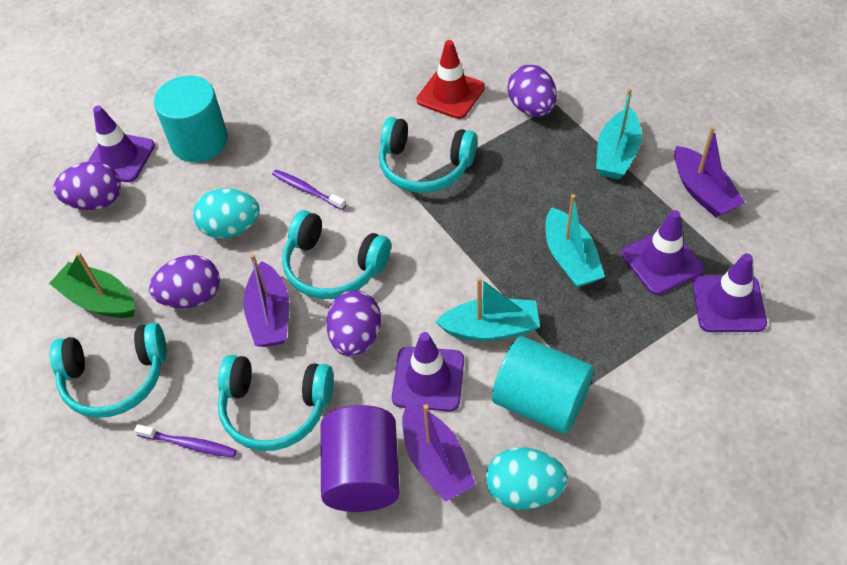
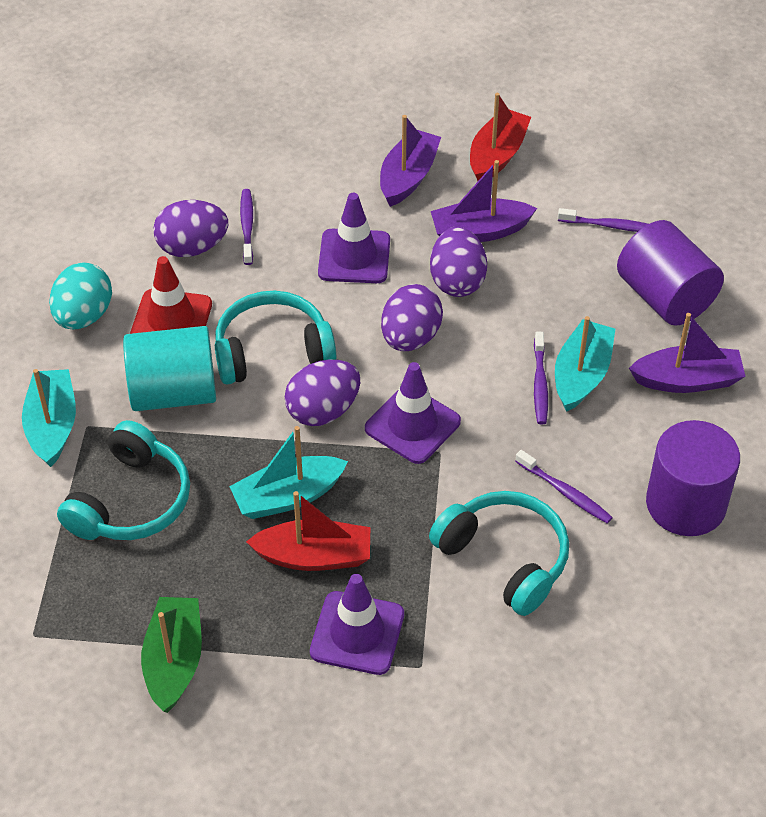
purple cylinder: 1 -> 2
purple toothbrush: 2 -> 4
purple traffic cone: 4 -> 3
red boat: 0 -> 2
turquoise cylinder: 2 -> 1
turquoise egg: 2 -> 1
turquoise headphones: 4 -> 3

